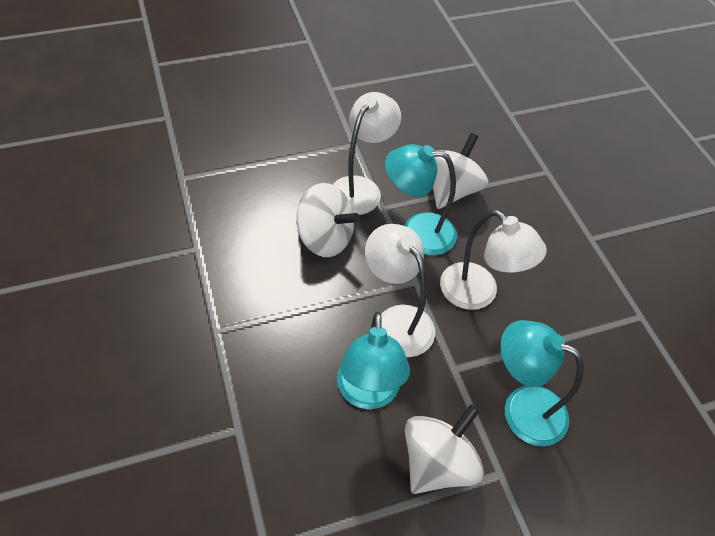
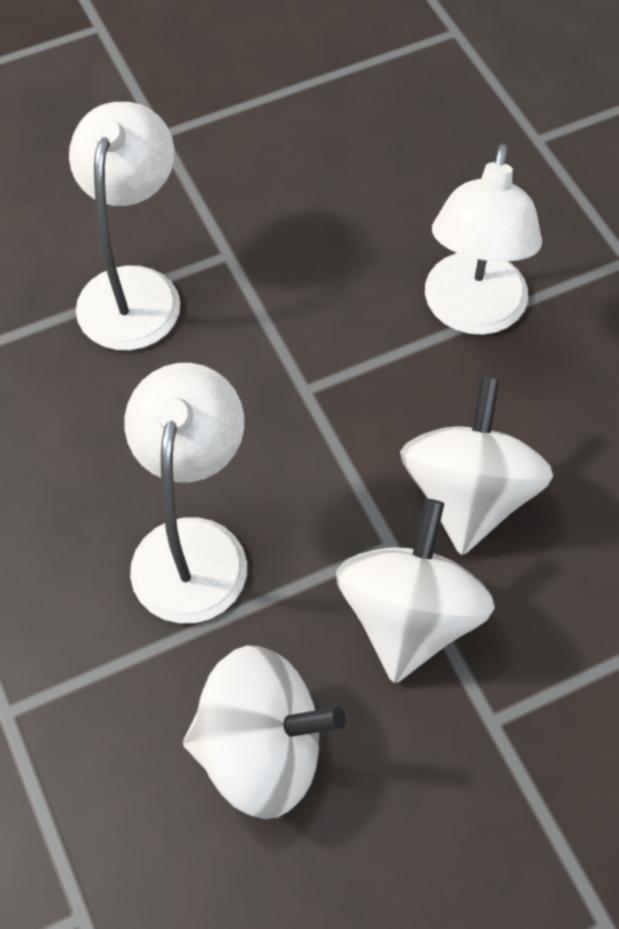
turquoise lamp: 3 -> 0

